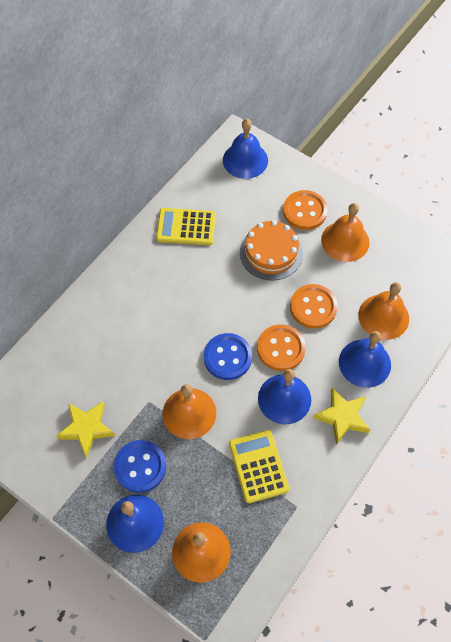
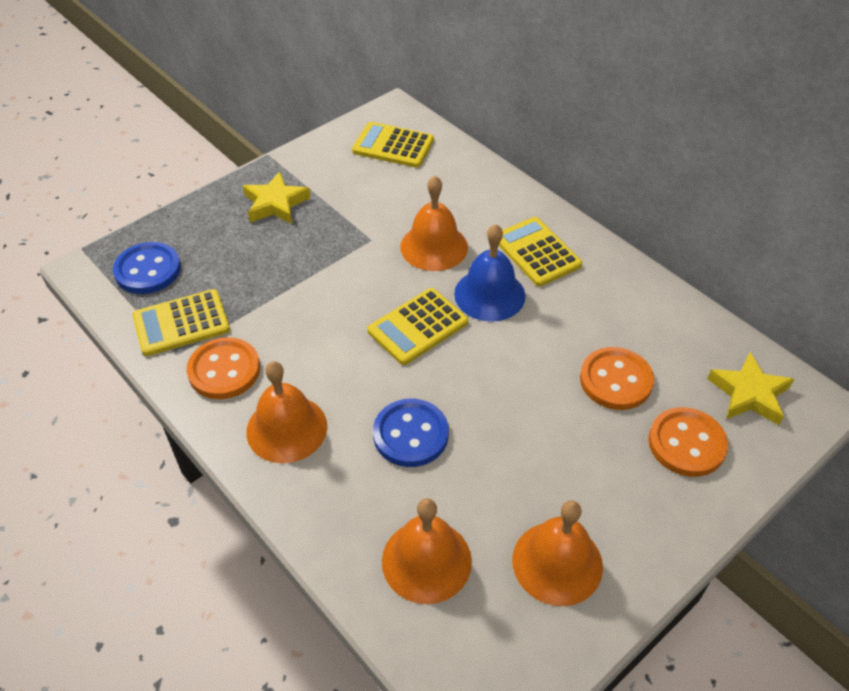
blue bell: 4 -> 1
orange cake: 1 -> 0
yellow calculator: 2 -> 4

